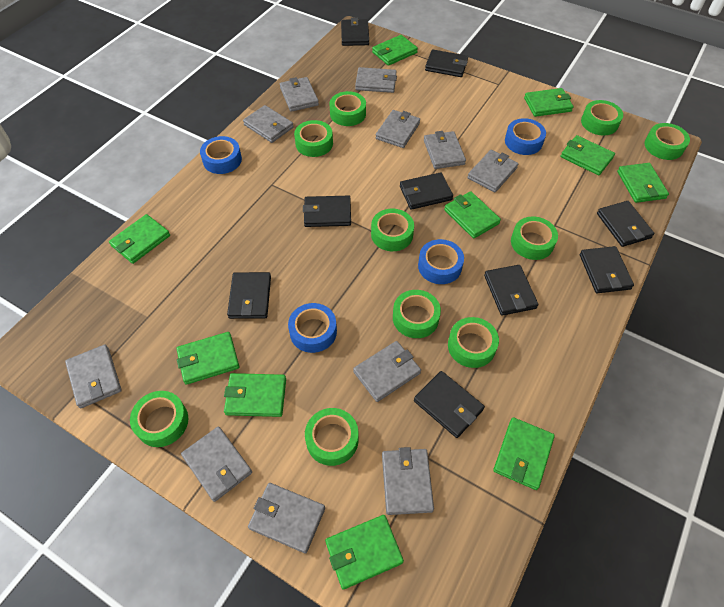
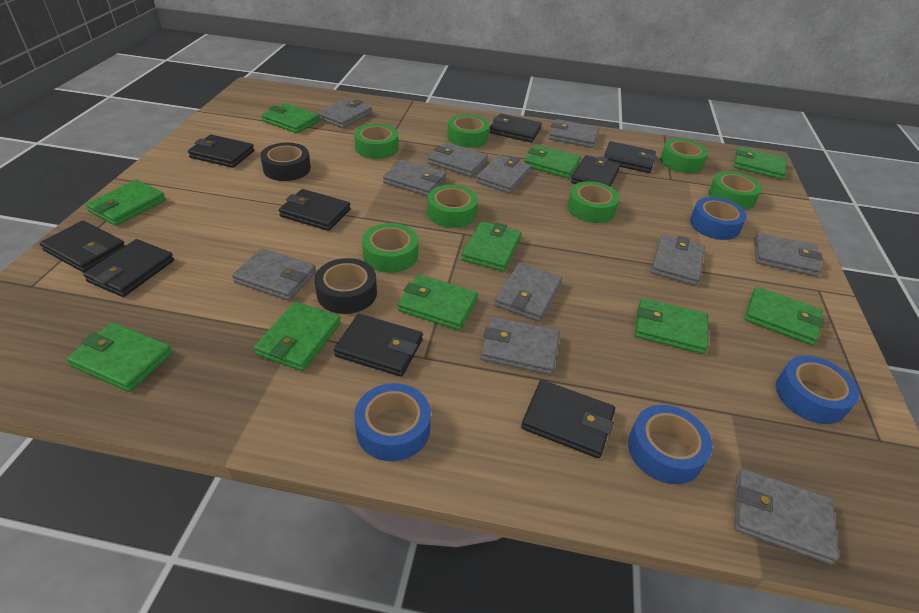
black tape: 0 -> 2
green tape: 10 -> 7

